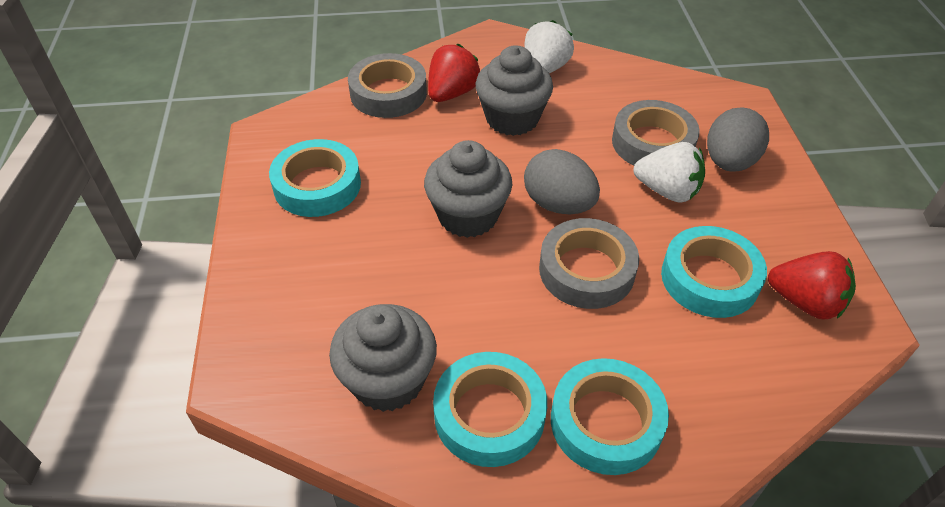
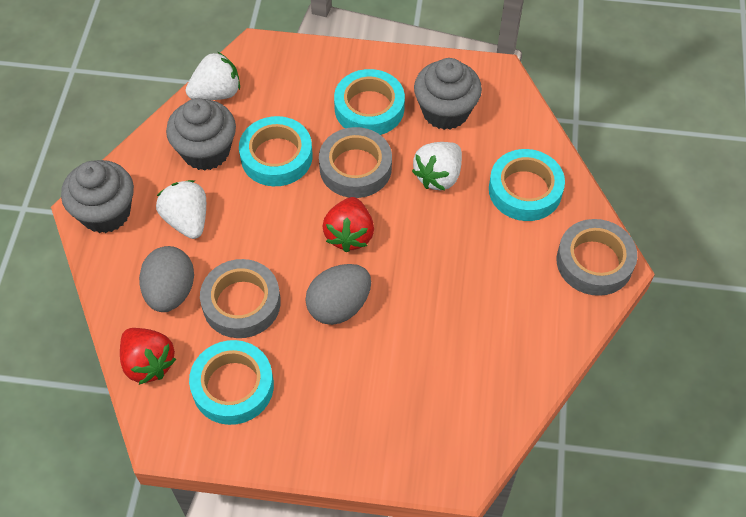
white strawberry: 2 -> 3

